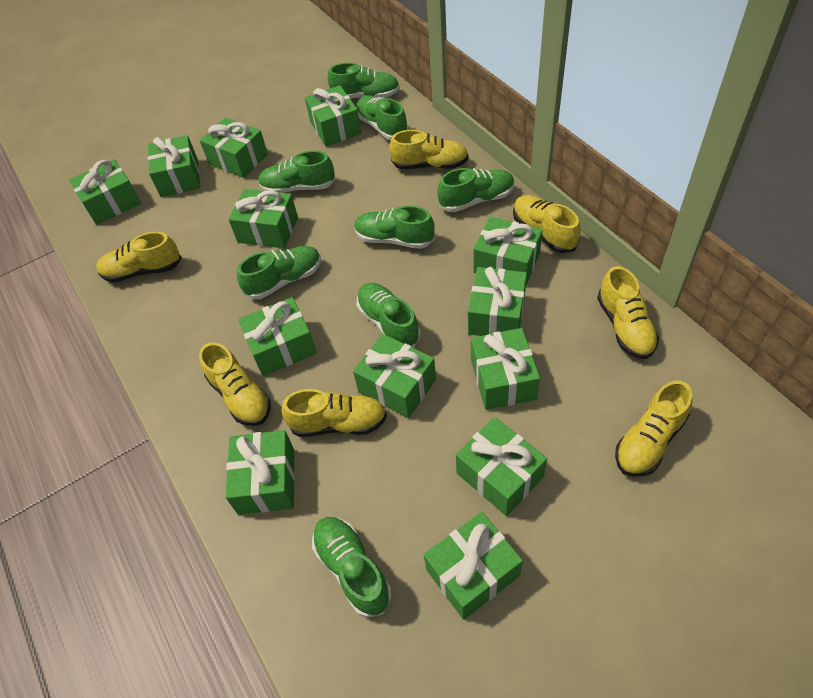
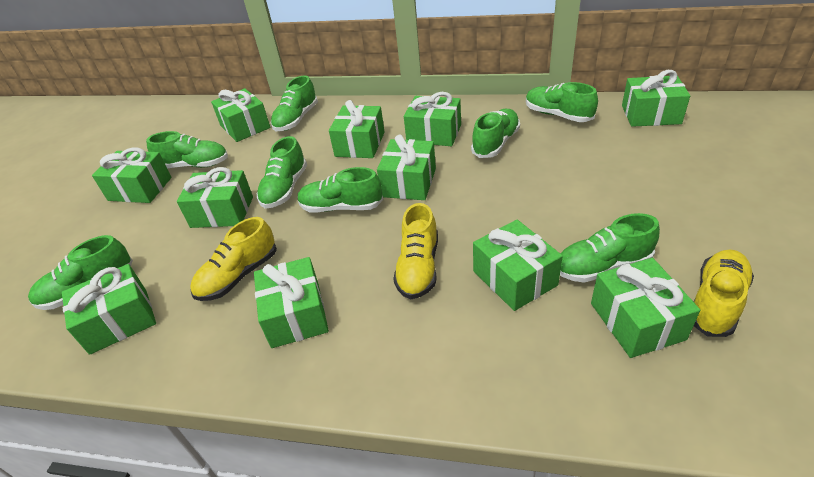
green gift: 13 -> 11
yellow shoe: 7 -> 3

